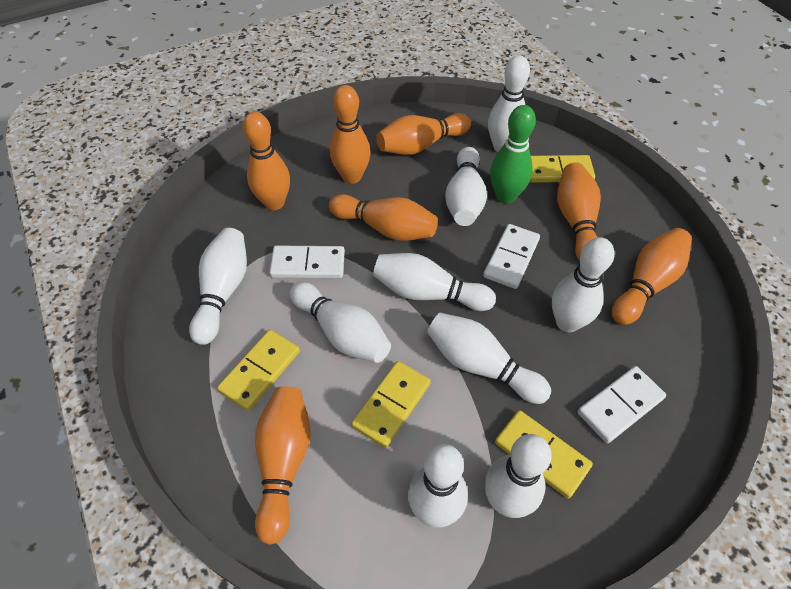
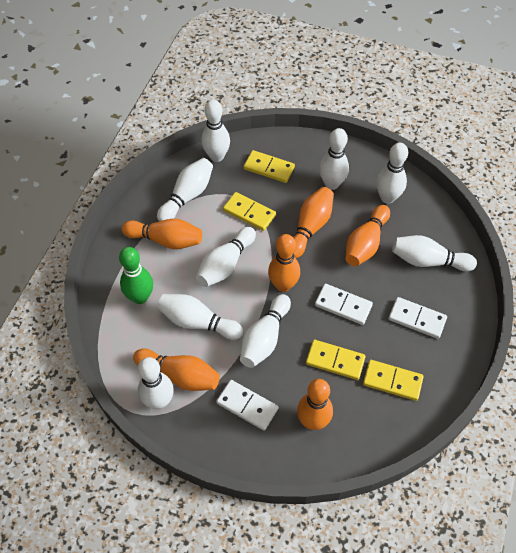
orange bowling pin: 7 -> 6

